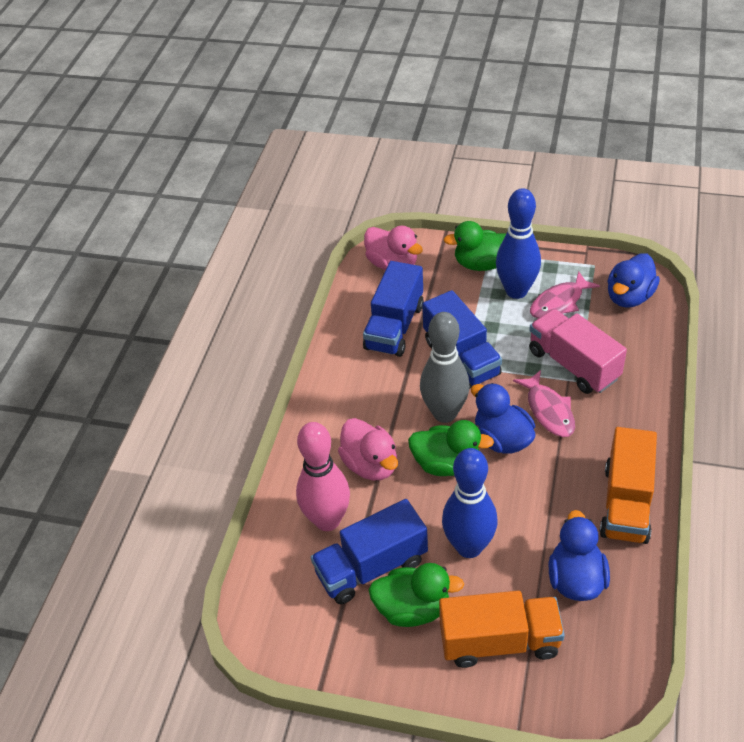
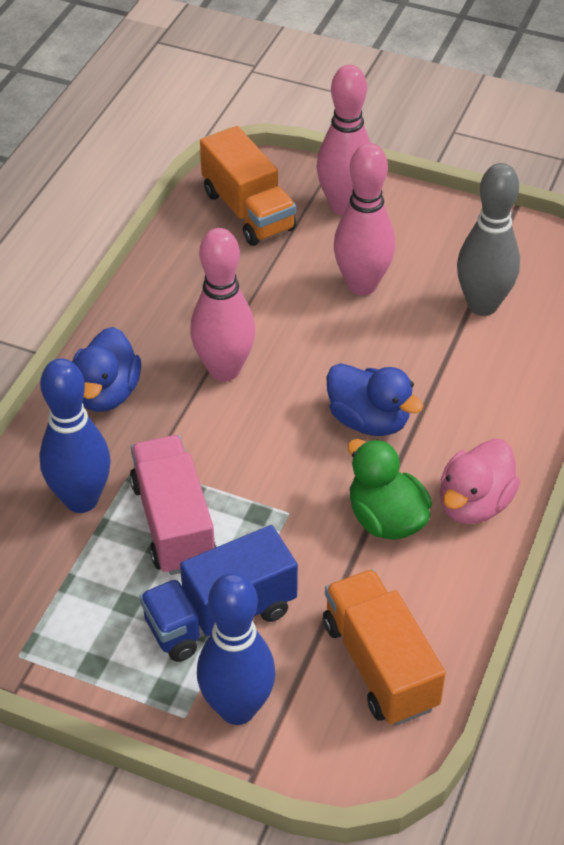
blue duck: 3 -> 2
blue truck: 3 -> 1
green duck: 3 -> 1
pink bowling pin: 1 -> 3
pink duck: 2 -> 1
pink fish: 2 -> 0

